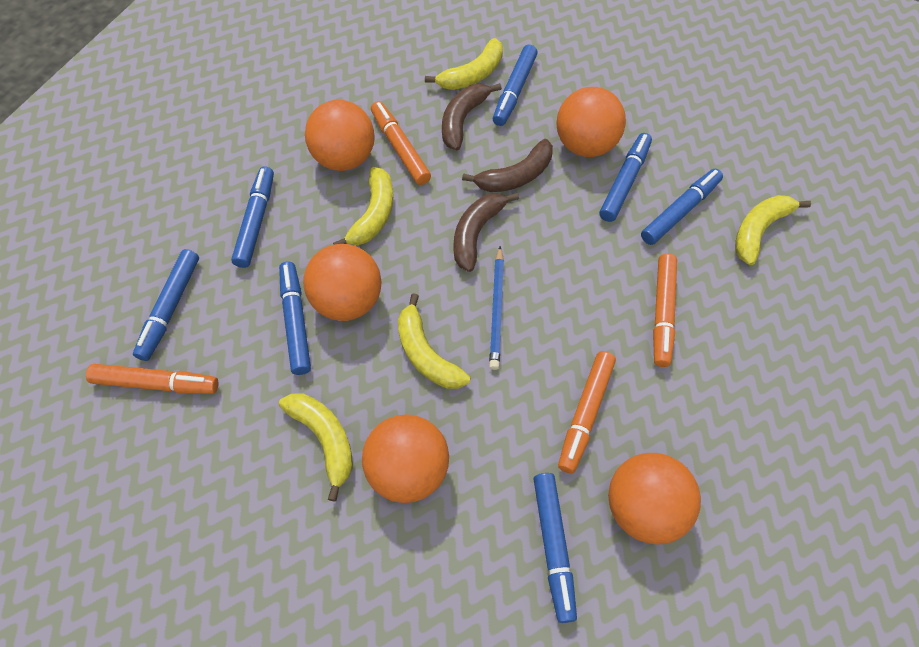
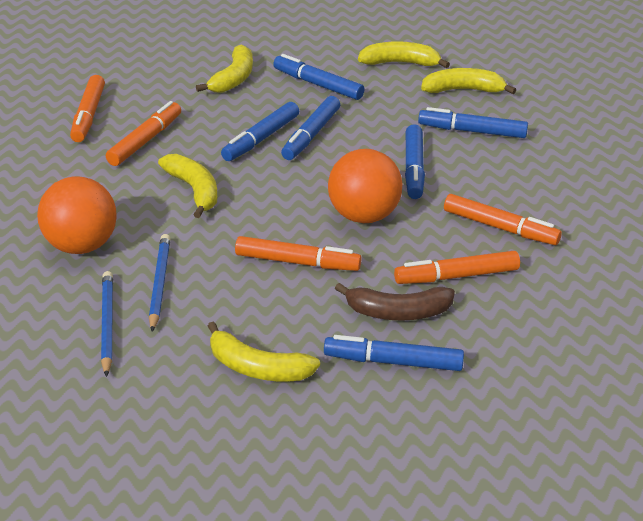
blue marker: 7 -> 6
blue pencil: 1 -> 2
brown banana: 3 -> 1
orange ball: 5 -> 2
orange marker: 4 -> 5

